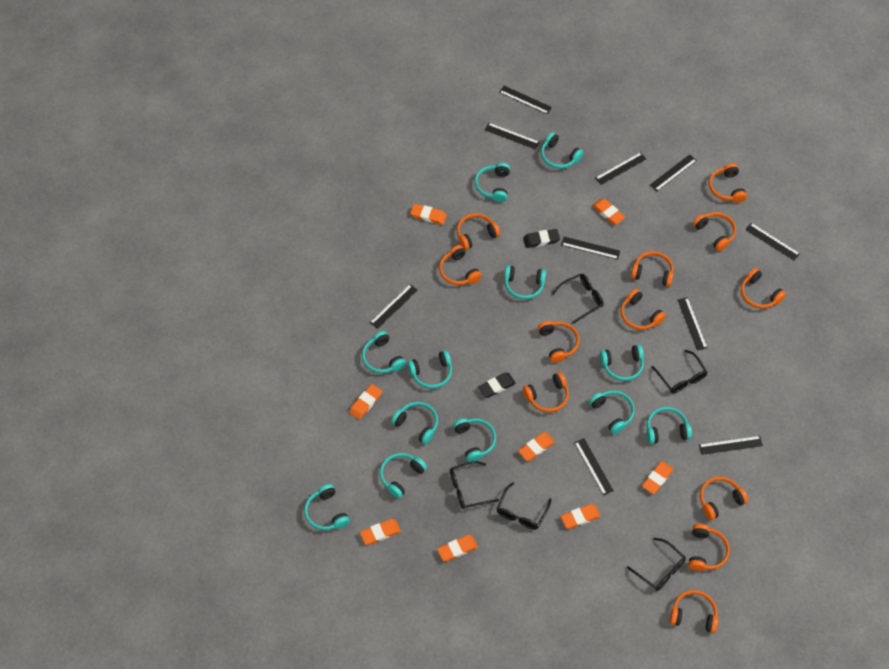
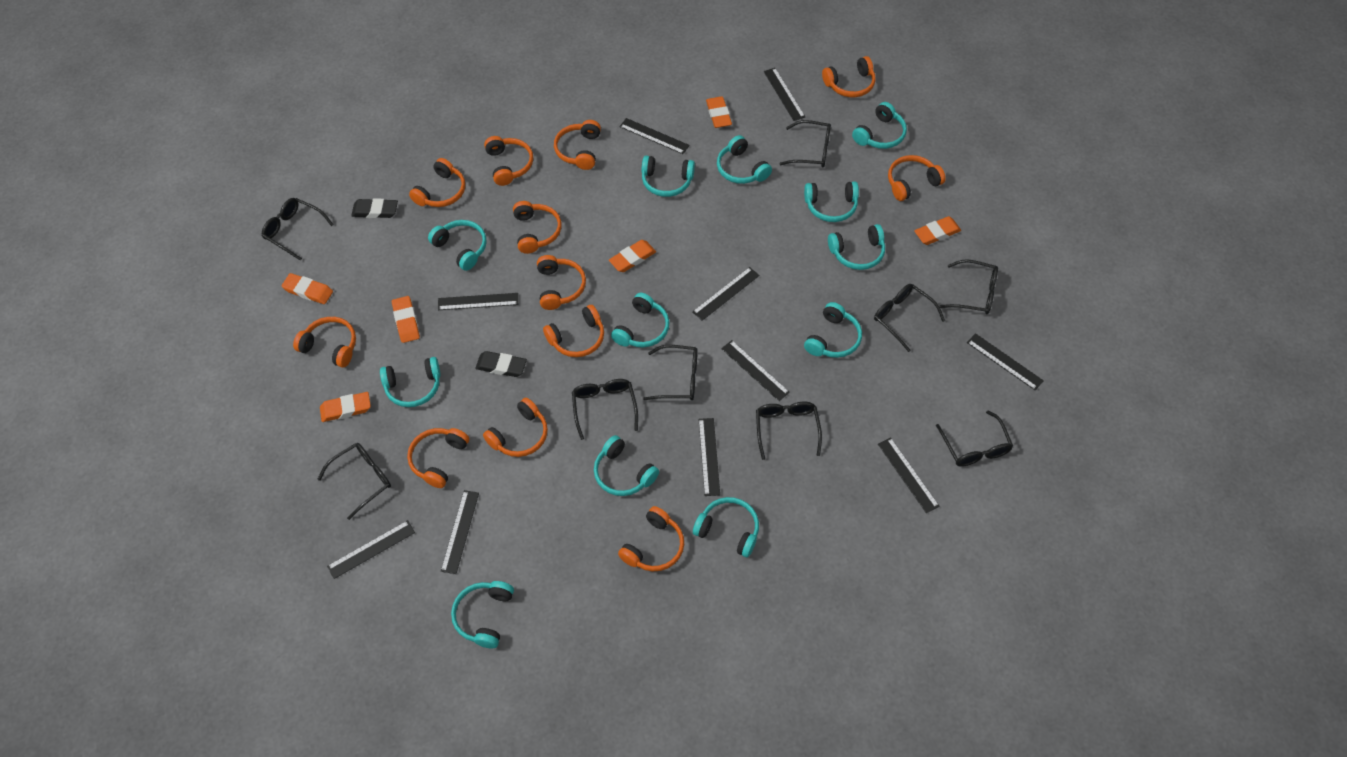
black glasses: 5 -> 9
orange eraser: 8 -> 6

